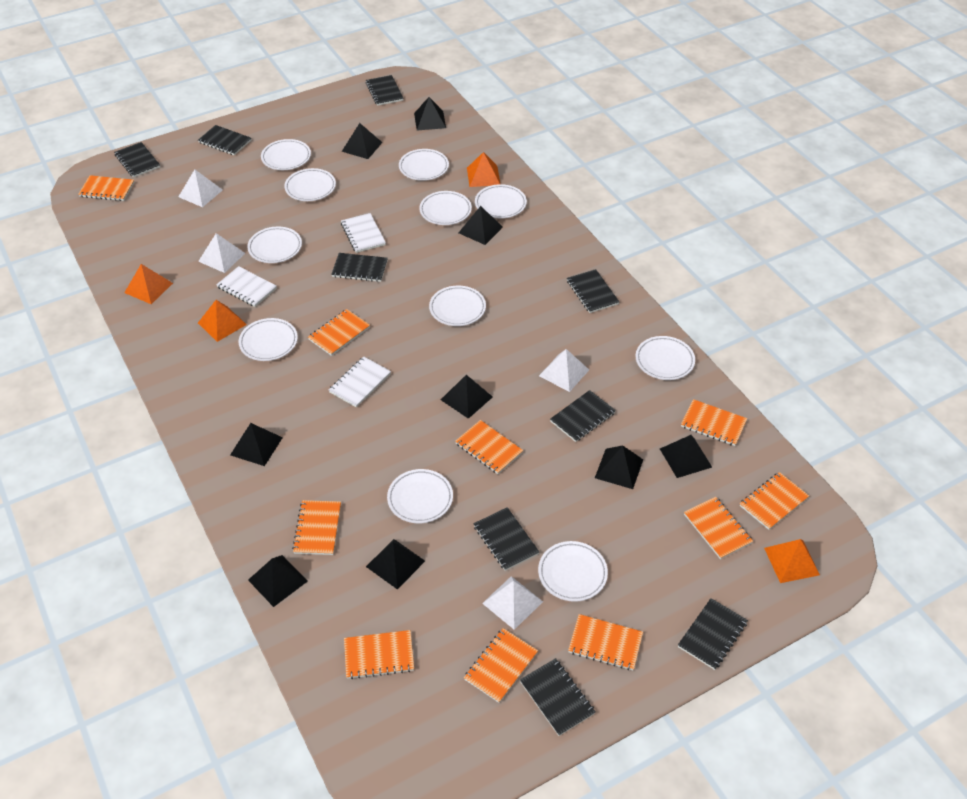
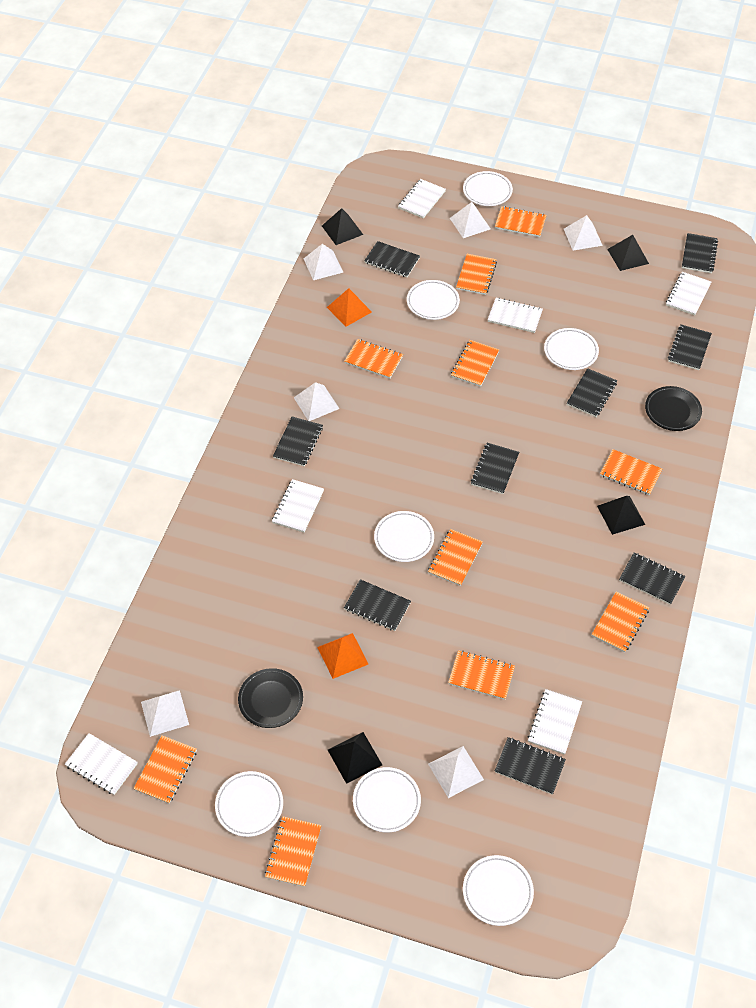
black plate: 0 -> 2
black pyramid: 9 -> 4
orange pyramid: 4 -> 2
white notebook: 3 -> 6
white plate: 11 -> 7
white pyramid: 4 -> 6

